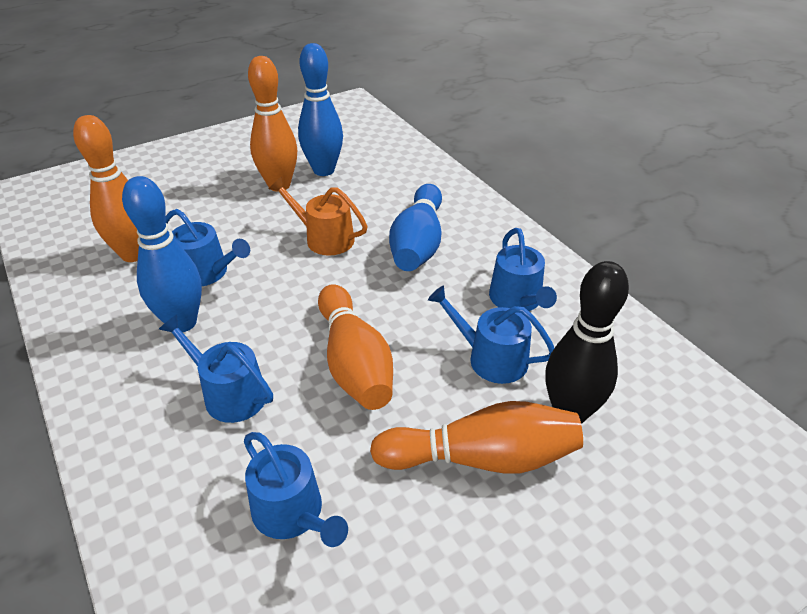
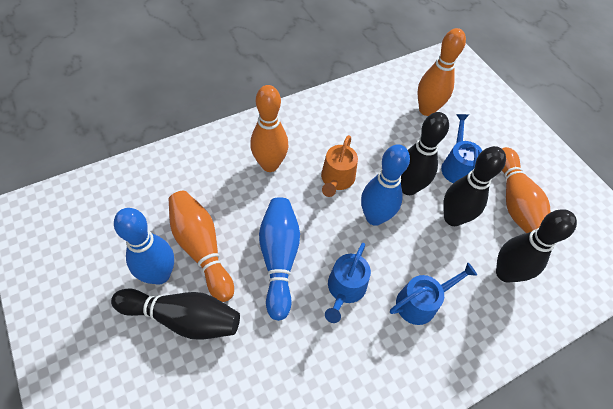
black bowling pin: 1 -> 4
blue watering can: 5 -> 3

